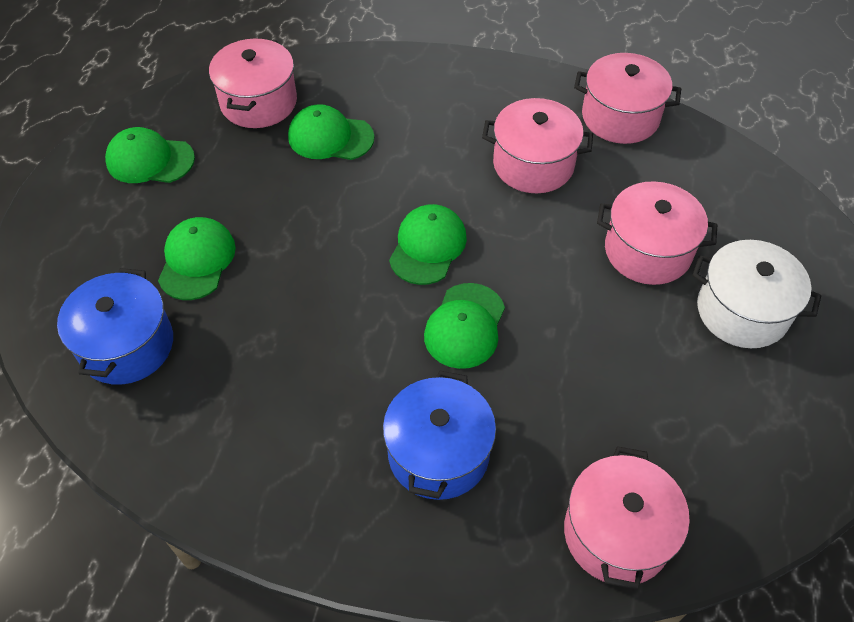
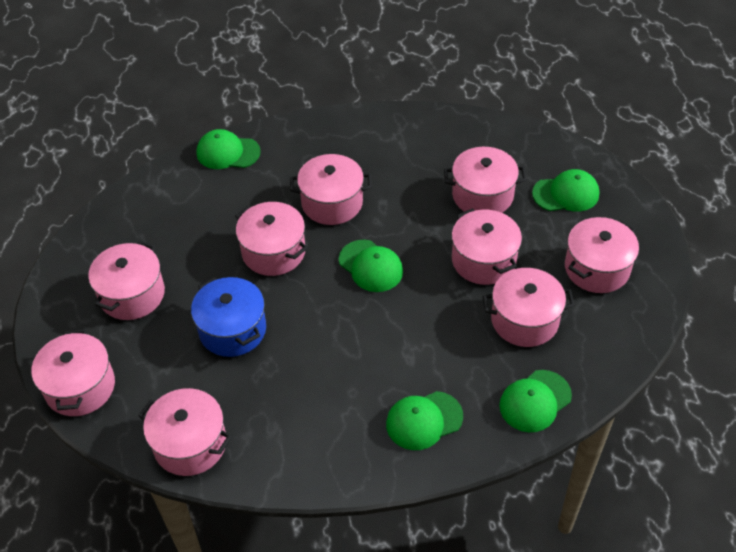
blue pot: 2 -> 1
pink pot: 5 -> 9
white pot: 1 -> 0

